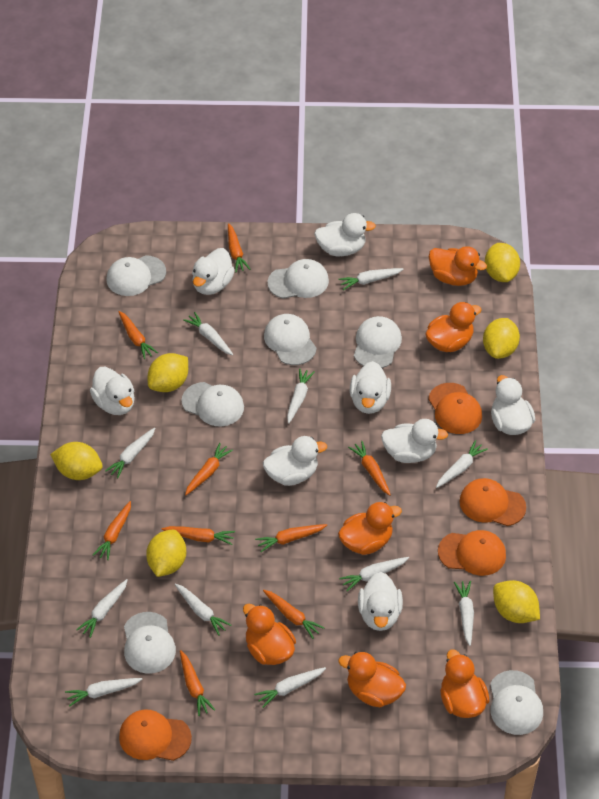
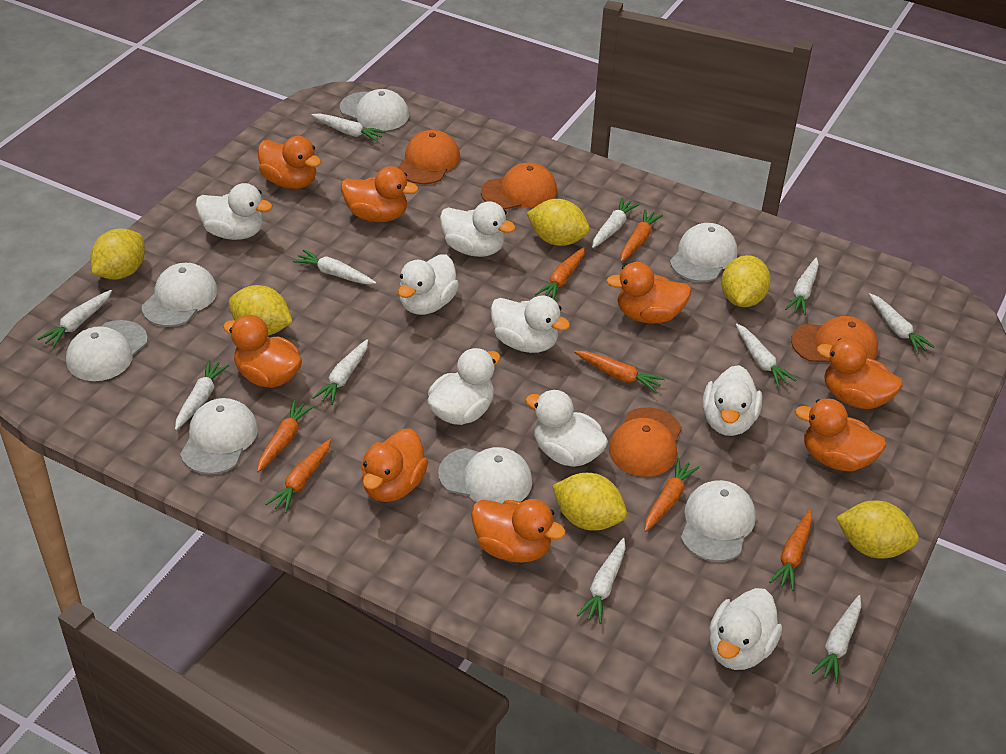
orange carrot: 9 -> 7
orange duck: 6 -> 8

